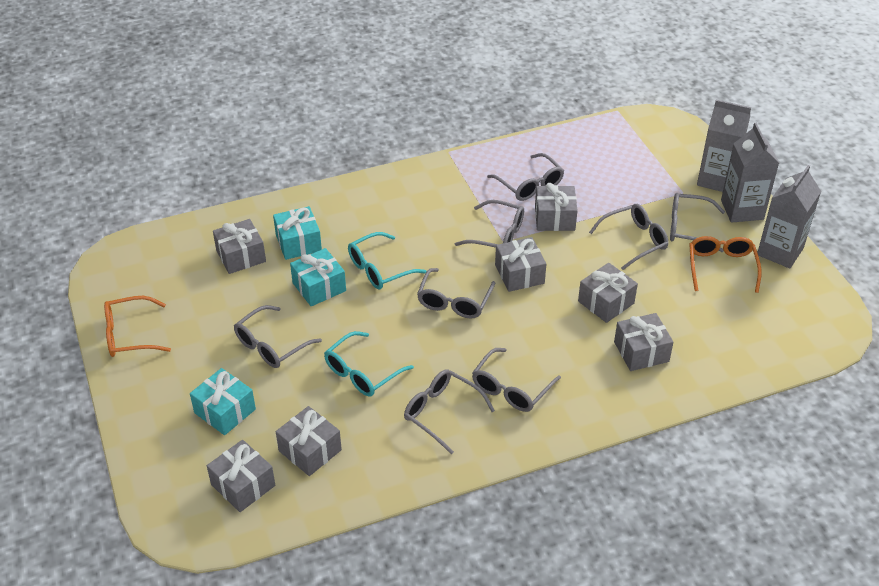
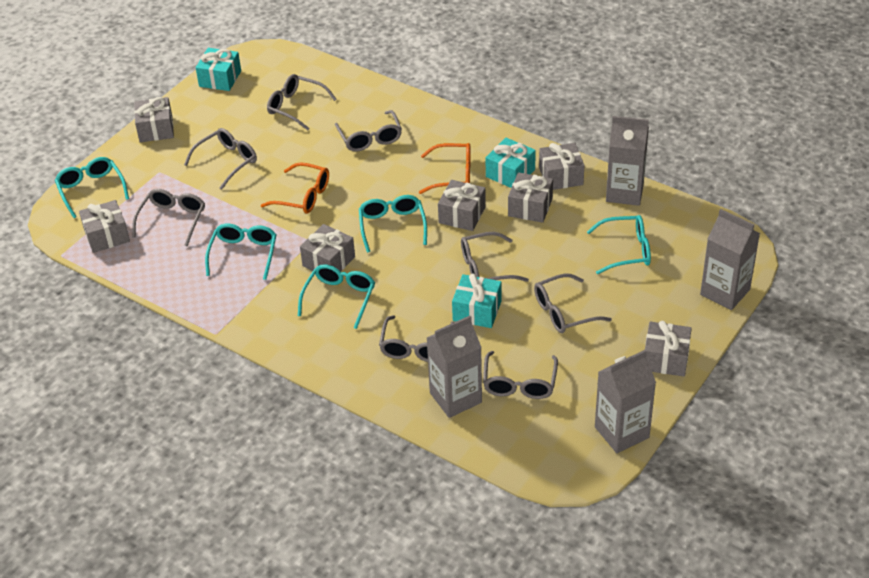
grey carton: 3 -> 4
turquoise glasses: 2 -> 5

